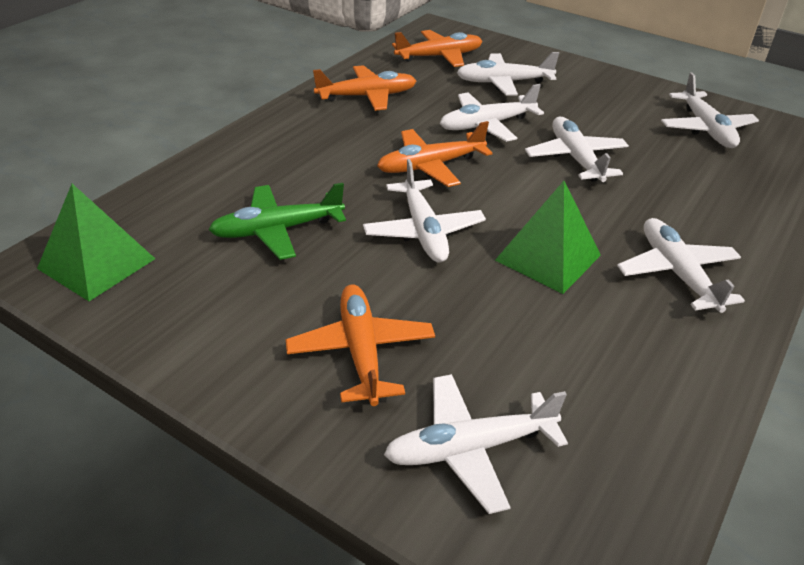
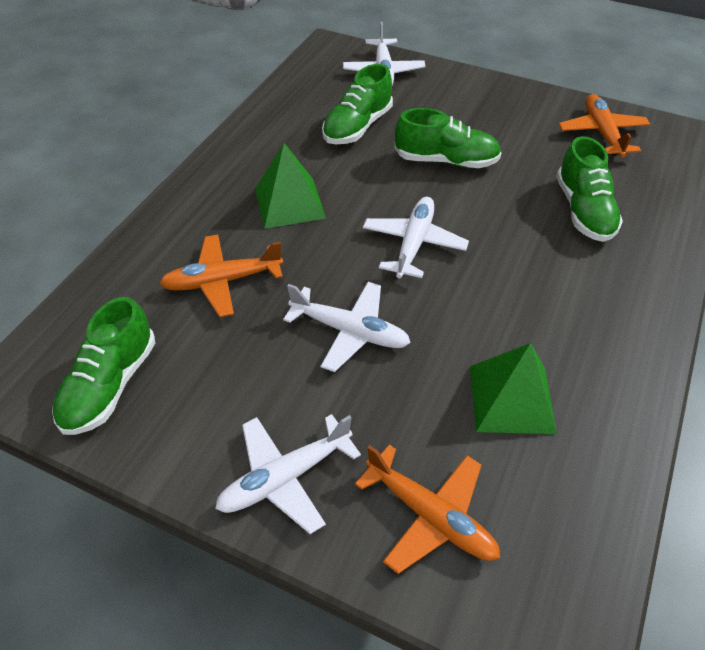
green plane: 1 -> 0
green shoe: 0 -> 4
orange plane: 4 -> 3
white plane: 7 -> 4

